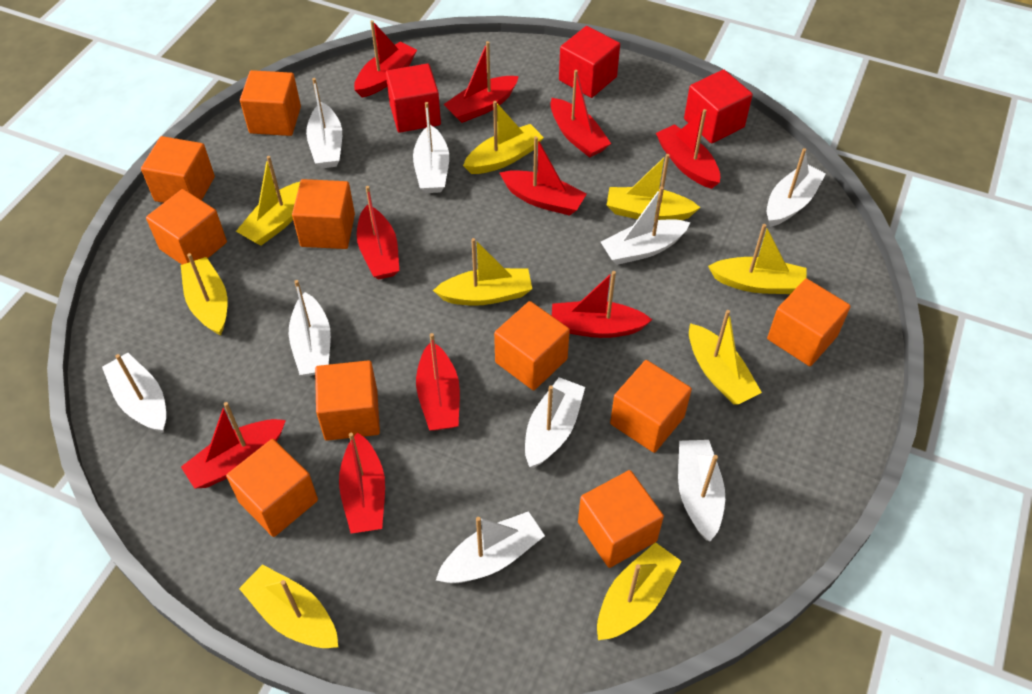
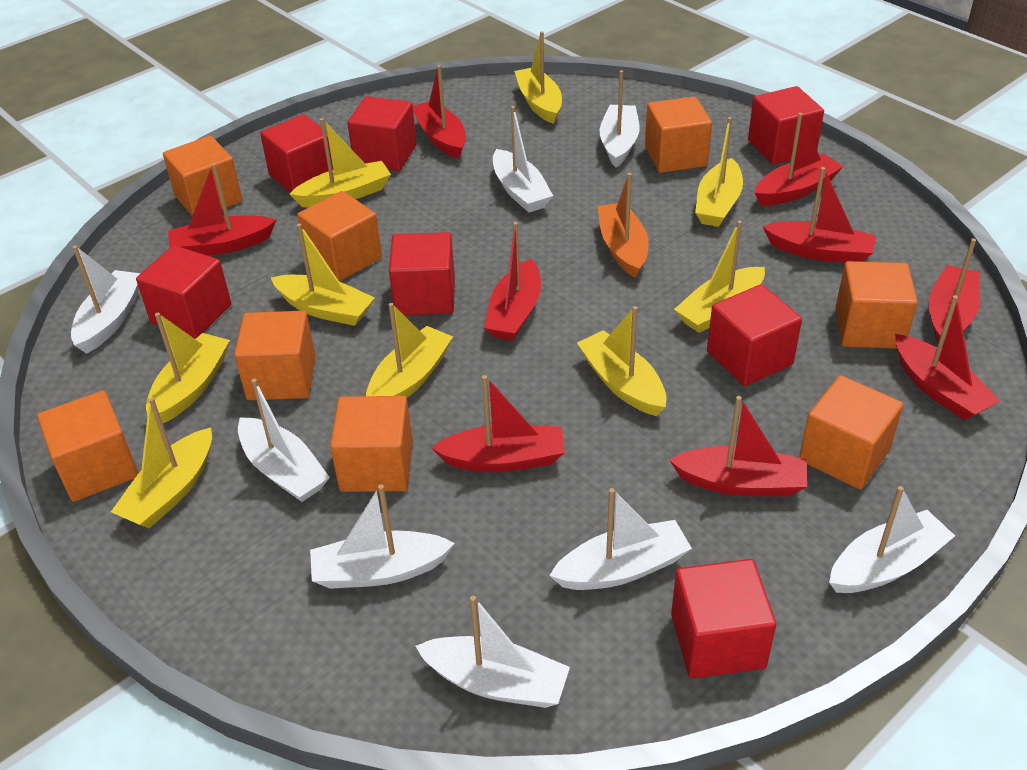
orange boat: 0 -> 1
orange cube: 10 -> 8
red boat: 10 -> 9
red cube: 3 -> 7
white boat: 9 -> 8

